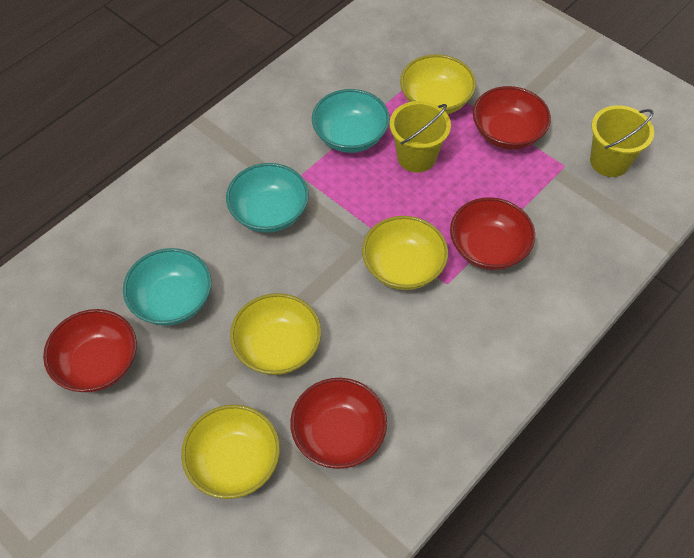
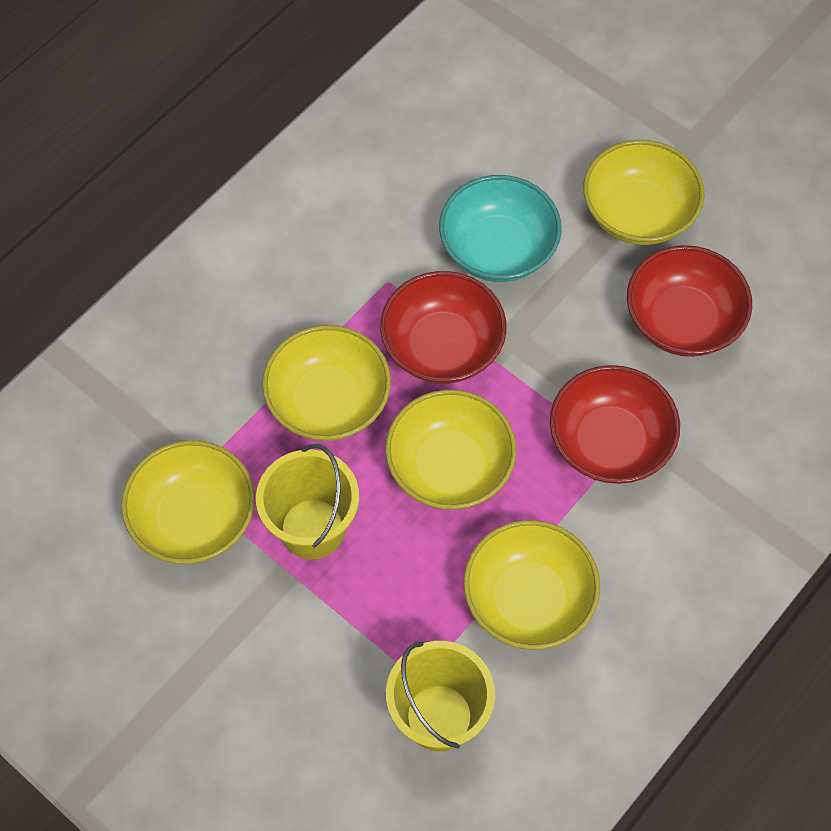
red bowl: 4 -> 3
turquoise bowl: 3 -> 1
yellow bowl: 4 -> 5

